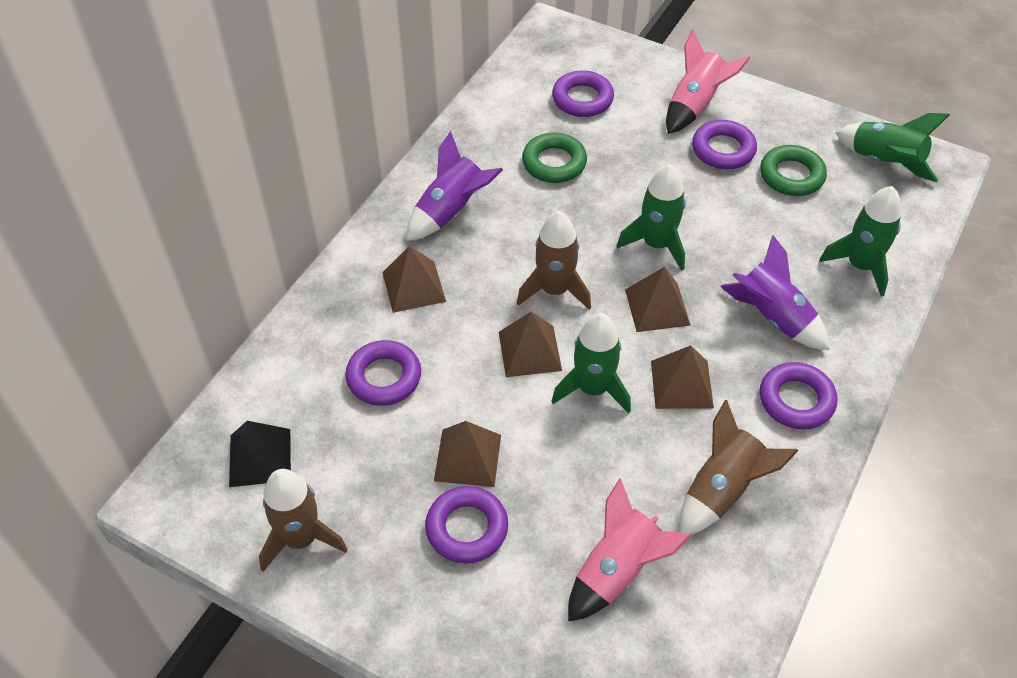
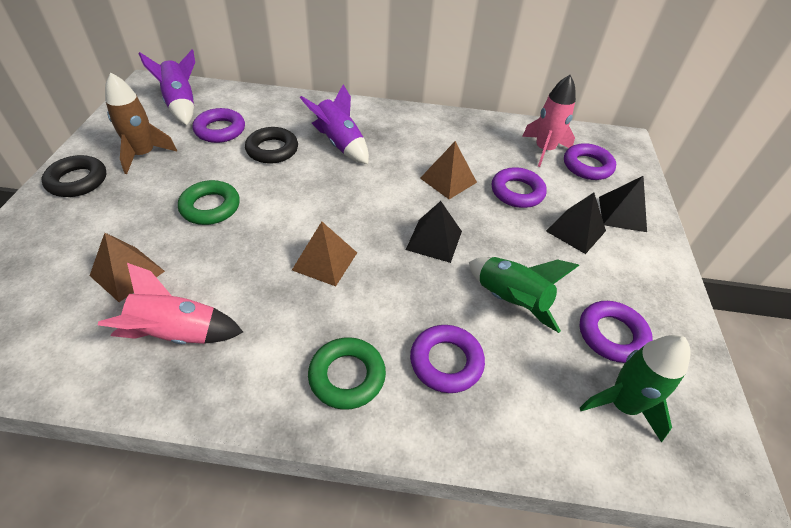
black pyramid: 1 -> 3
black ring: 0 -> 2
brown pyramid: 5 -> 3
brown rocket: 3 -> 1
green rocket: 4 -> 2

